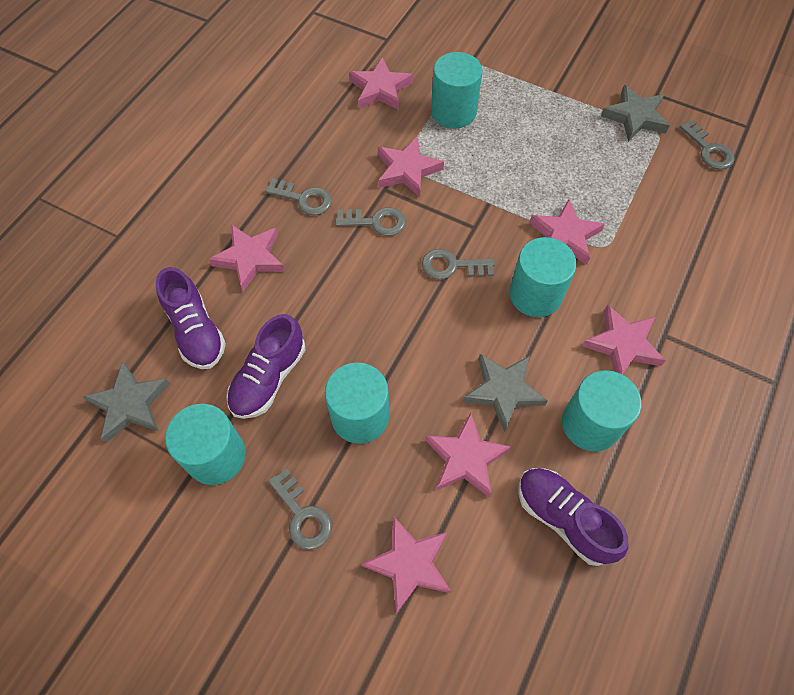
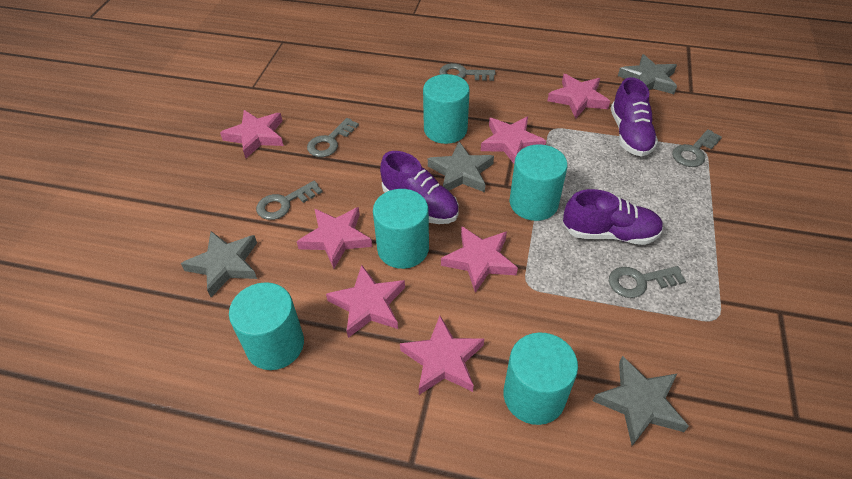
grey star: 3 -> 4

